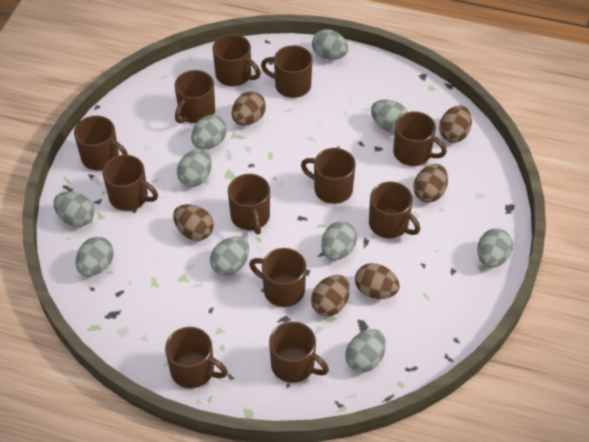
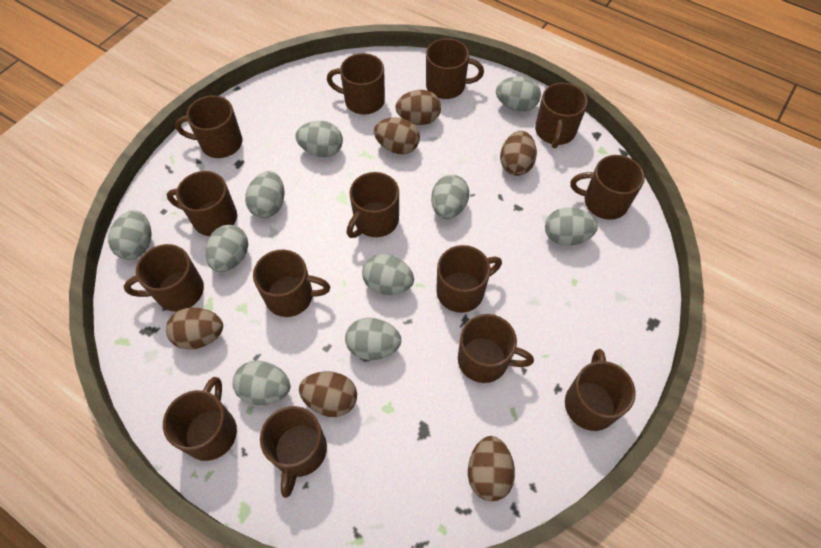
brown mug: 12 -> 14

